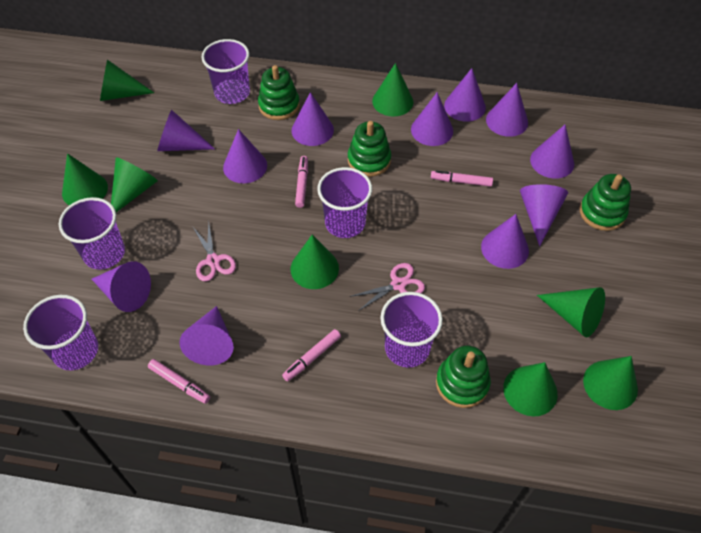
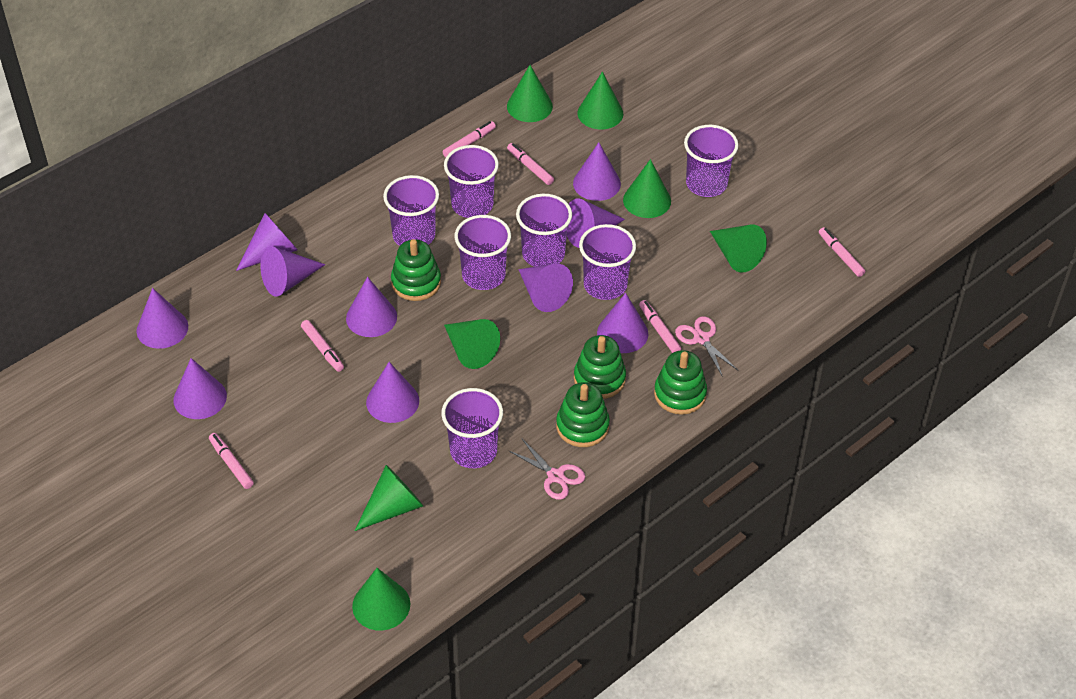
green cone: 8 -> 7
pink marker: 4 -> 6
purple cone: 11 -> 10
purple cup: 5 -> 7

